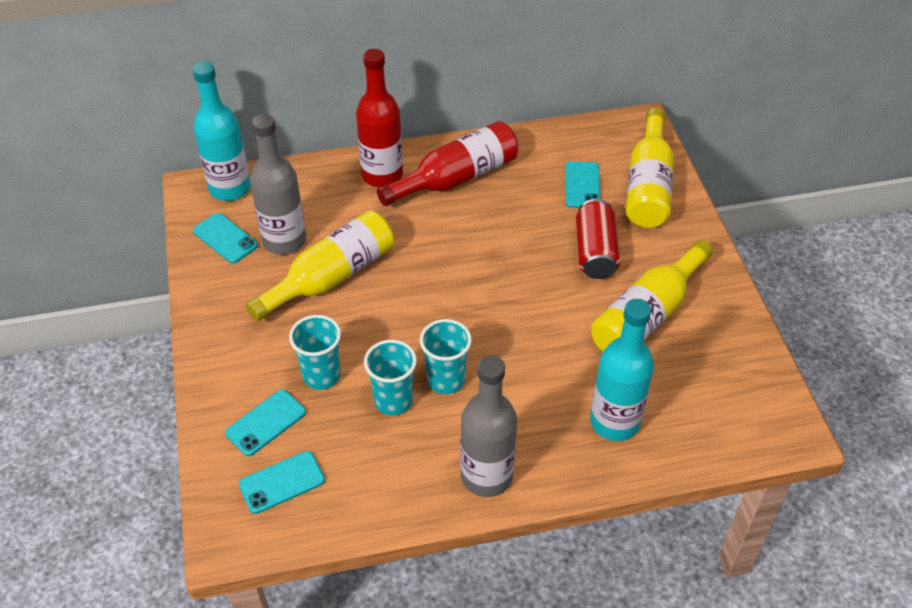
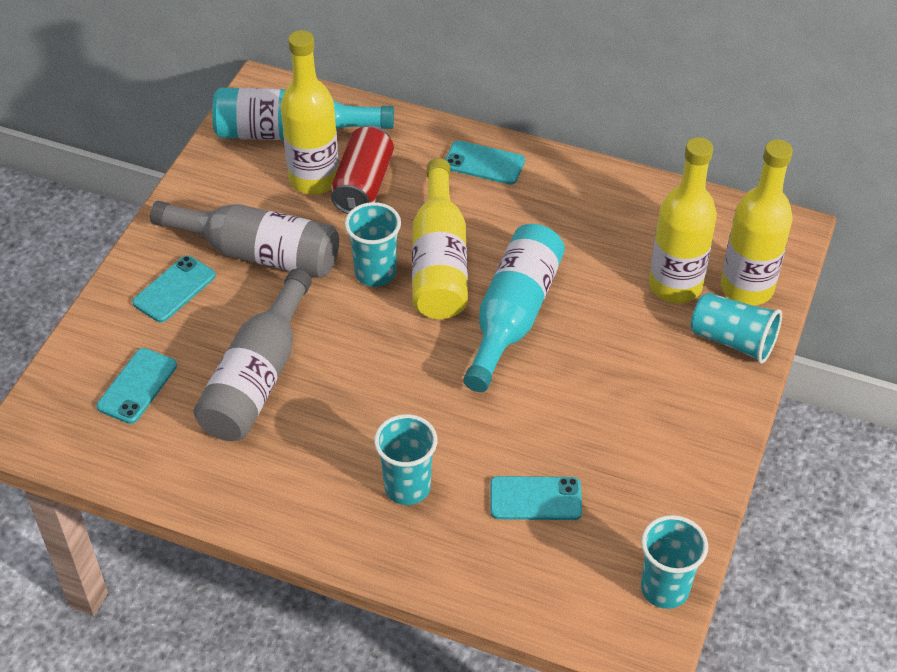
red bottle: 2 -> 0
turquoise cup: 3 -> 4
yellow bottle: 3 -> 4

